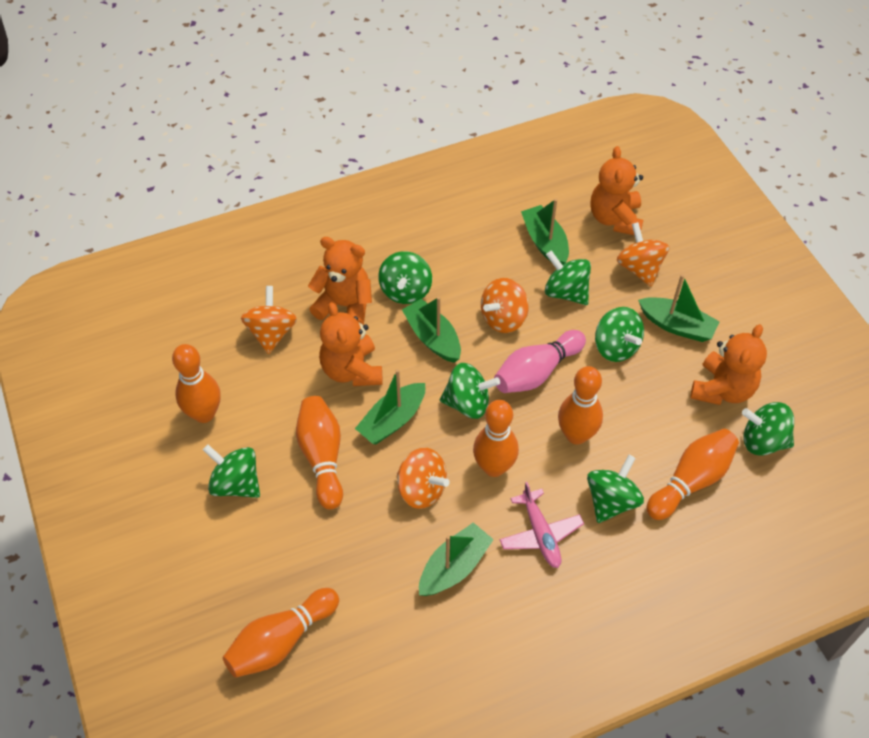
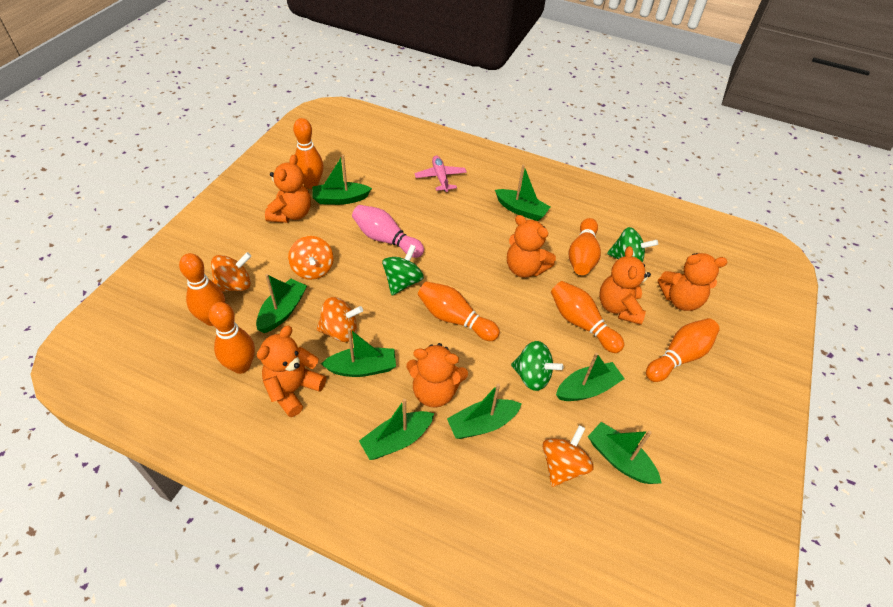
green boat: 5 -> 8
green spinning top: 7 -> 3
orange bowling pin: 6 -> 7
orange teddy bear: 4 -> 6

